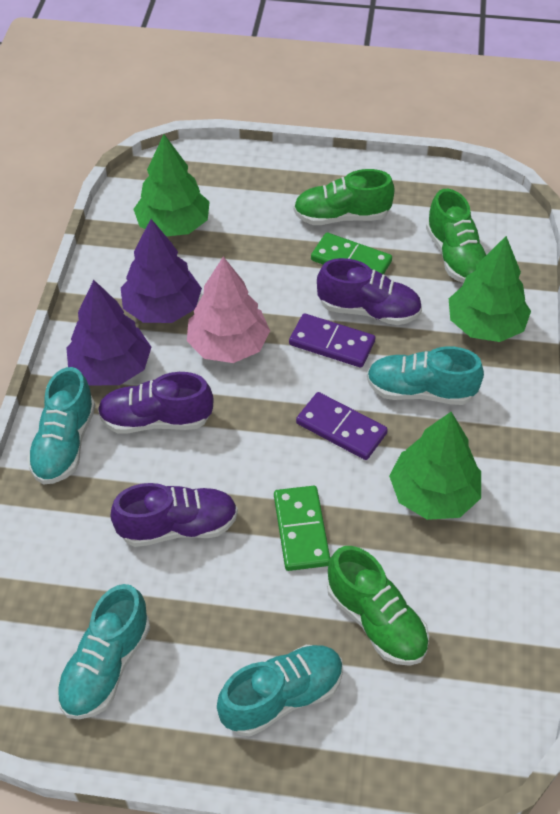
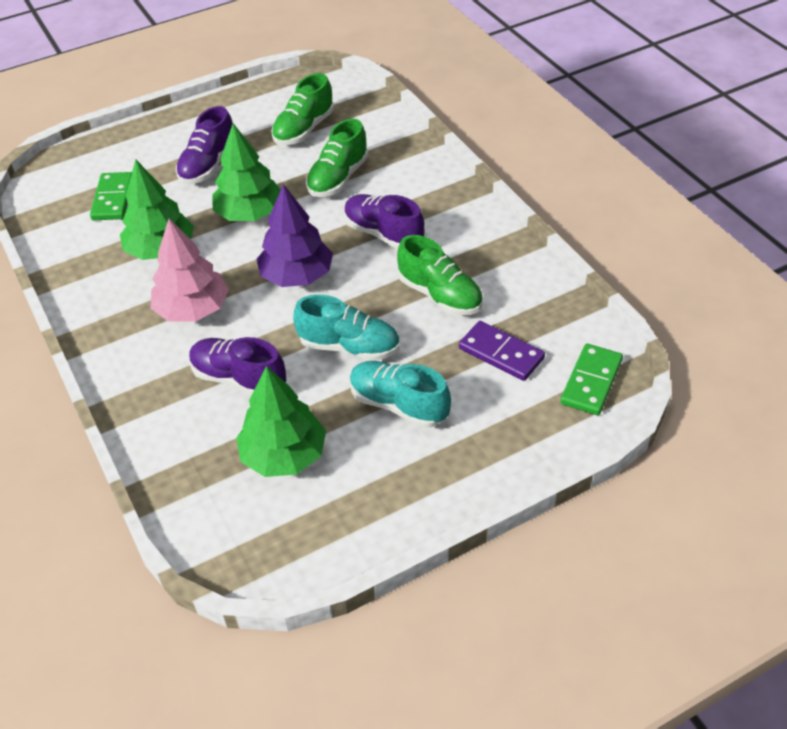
purple domino: 2 -> 1
purple tree: 2 -> 1
turquoise shoe: 4 -> 2

